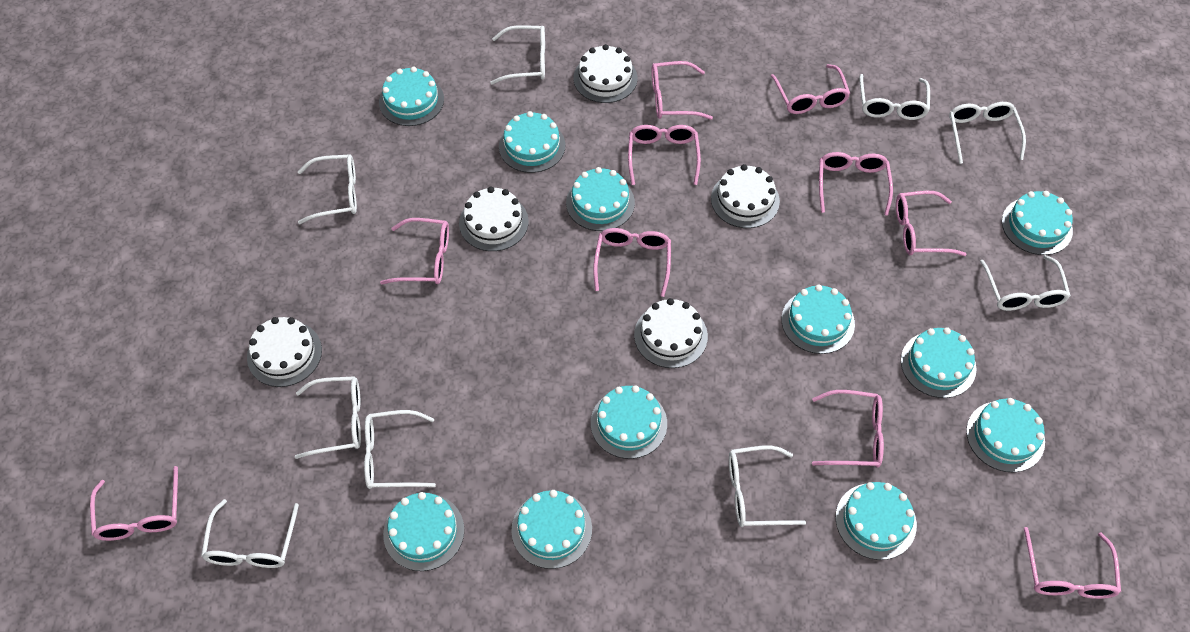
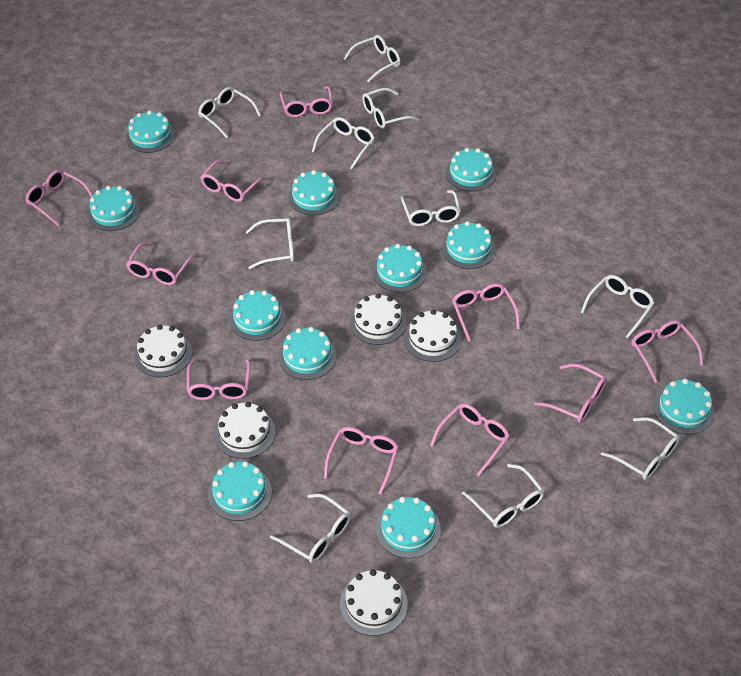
white glasses: 9 -> 10

